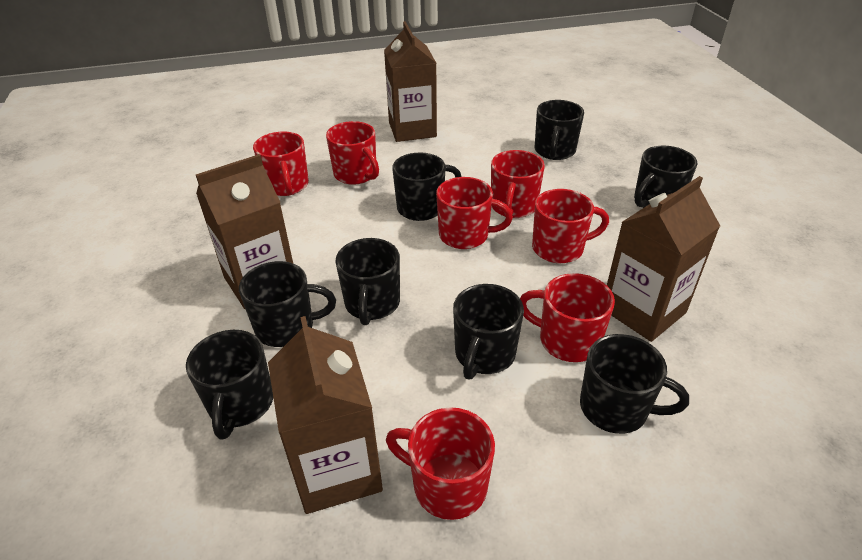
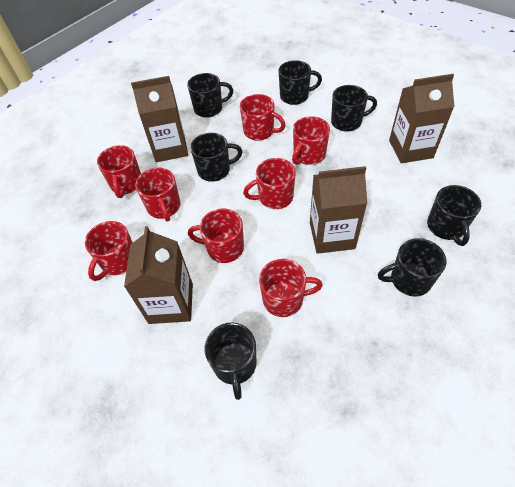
black mug: 8 -> 7
red mug: 7 -> 8

